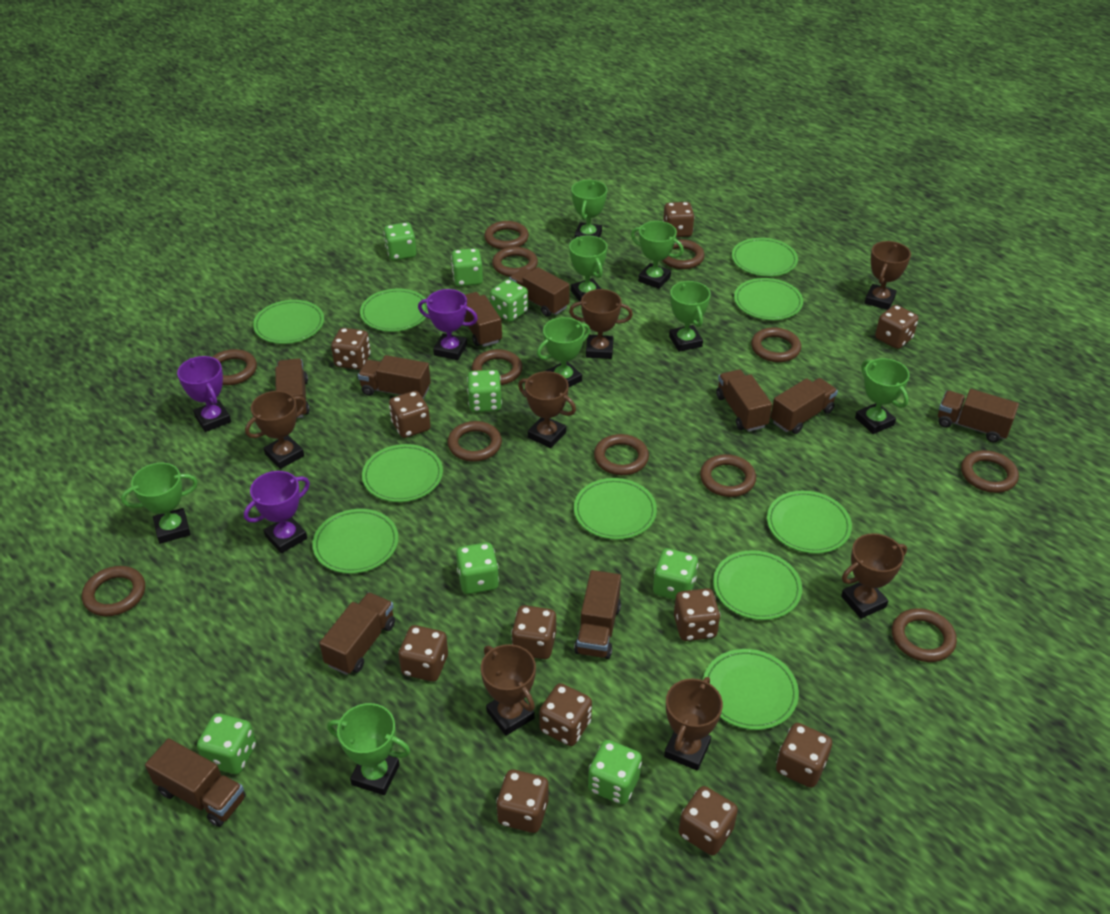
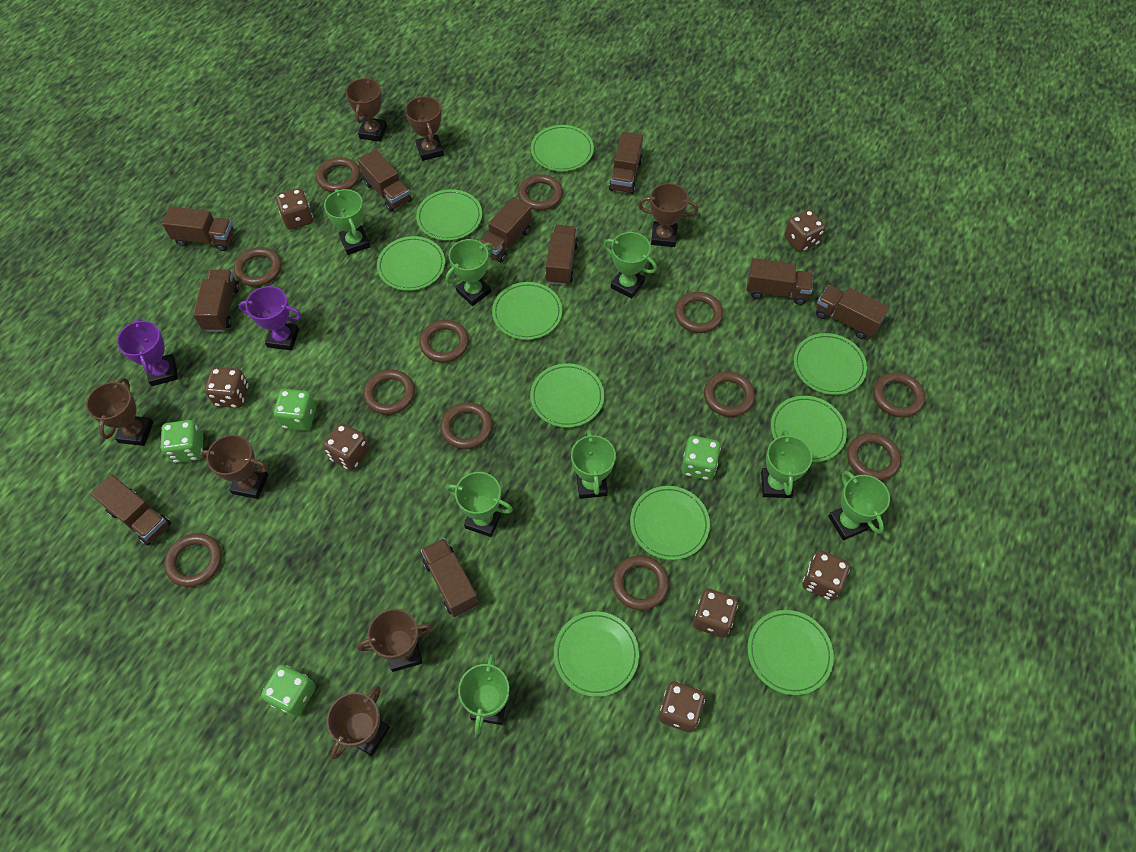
brown dice: 11 -> 7
green dice: 8 -> 4
purple trophy: 3 -> 2

